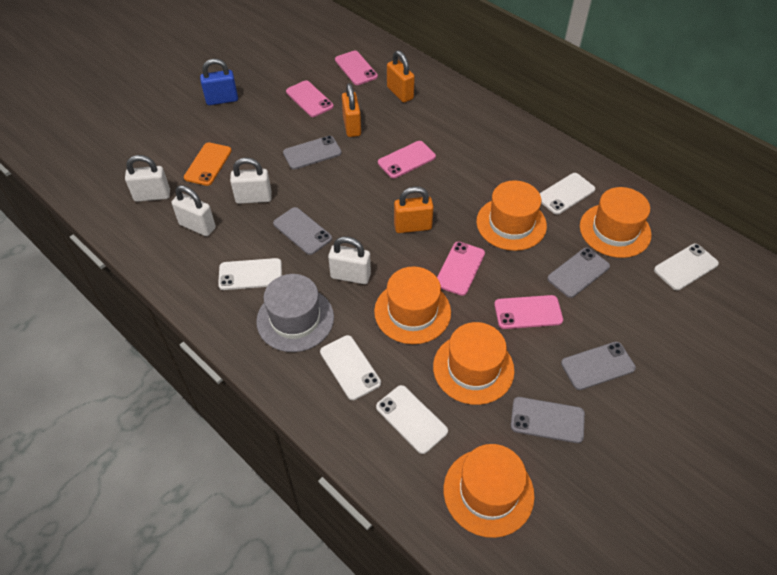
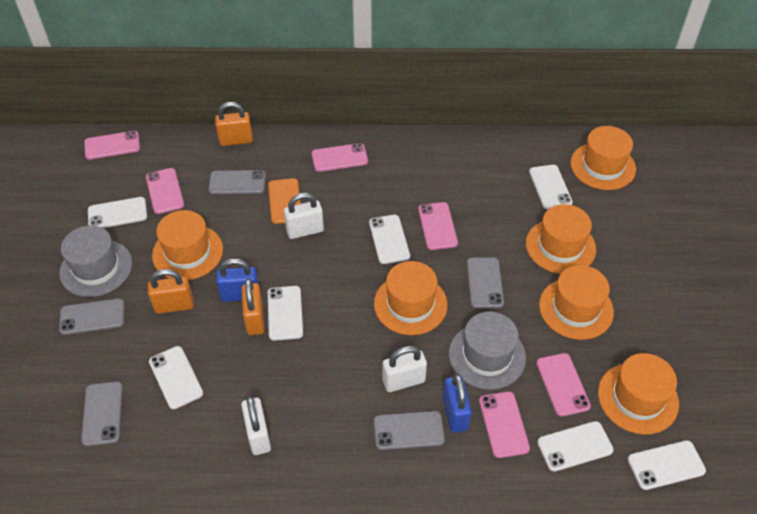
blue padlock: 1 -> 2
grey hat: 1 -> 2
orange hat: 5 -> 6
pink phone: 5 -> 6
white padlock: 4 -> 3
white phone: 5 -> 7

